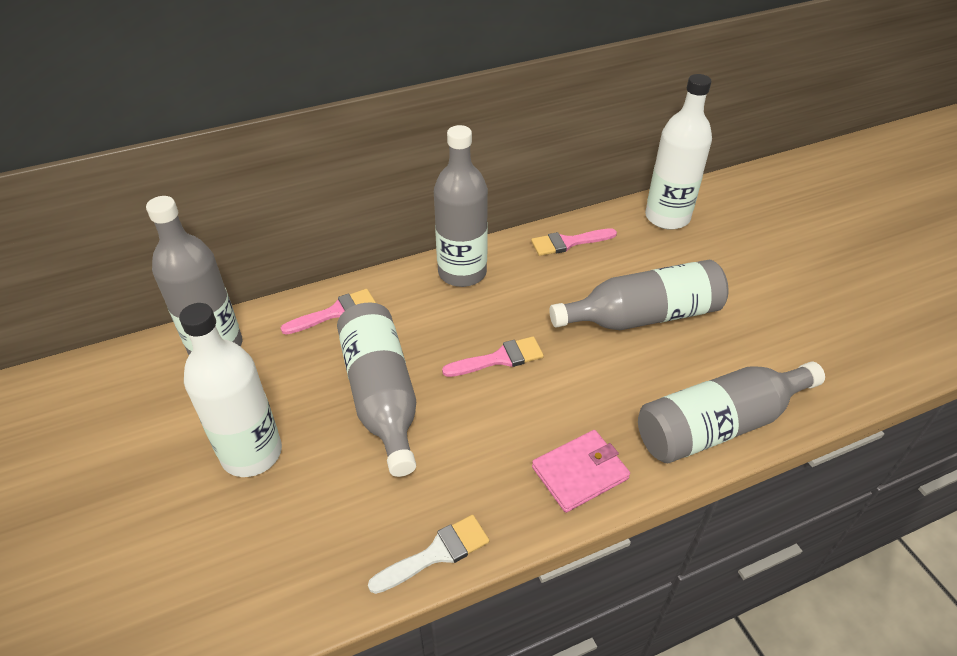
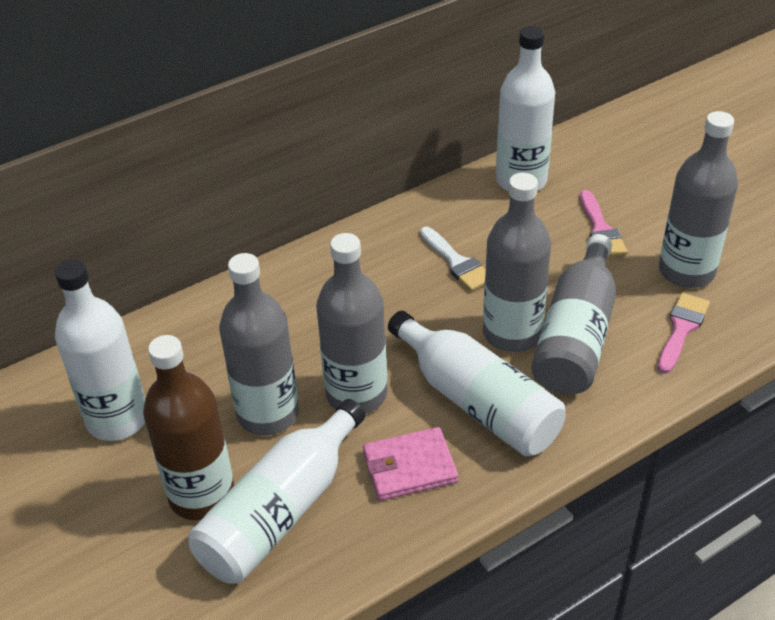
brown bottle: 0 -> 1
pink brush: 3 -> 2
white bottle: 2 -> 4

